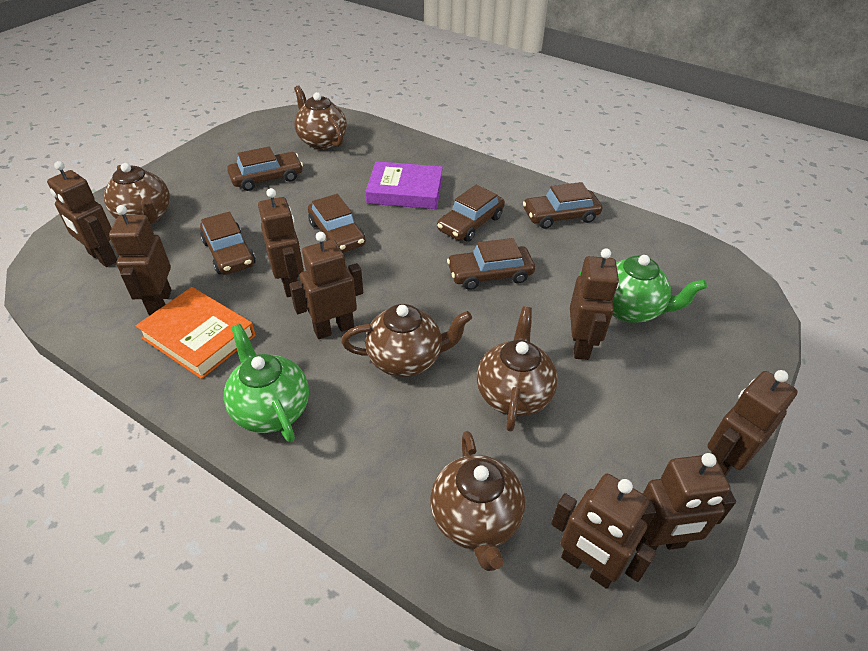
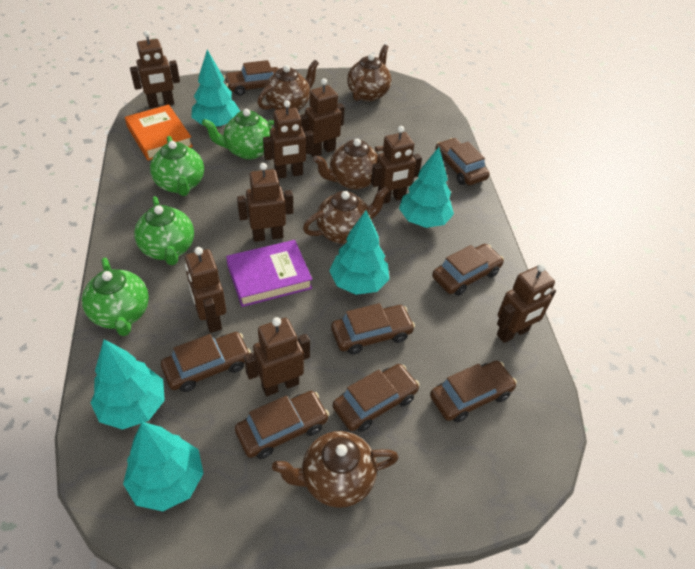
brown car: 6 -> 8
green teapot: 2 -> 4
turquoise tree: 0 -> 5

